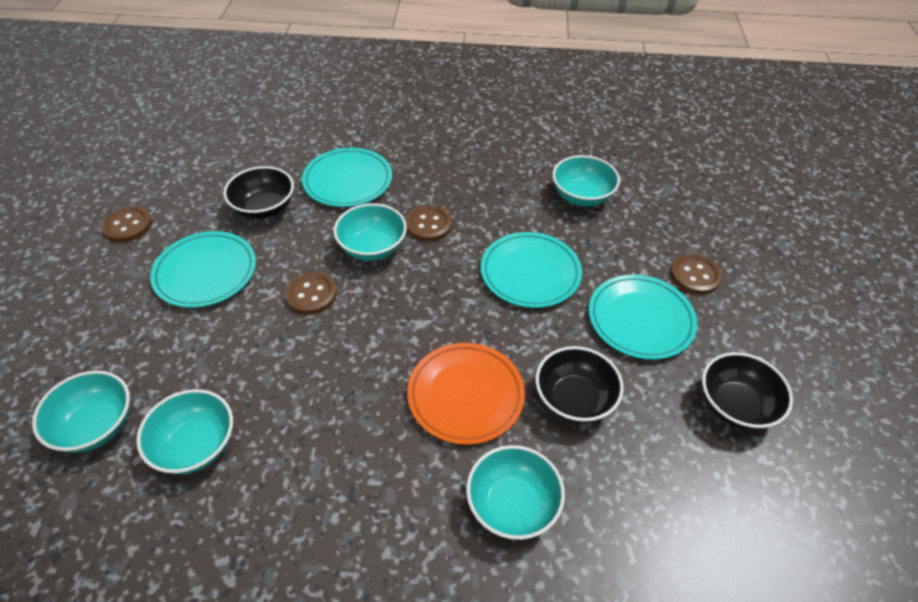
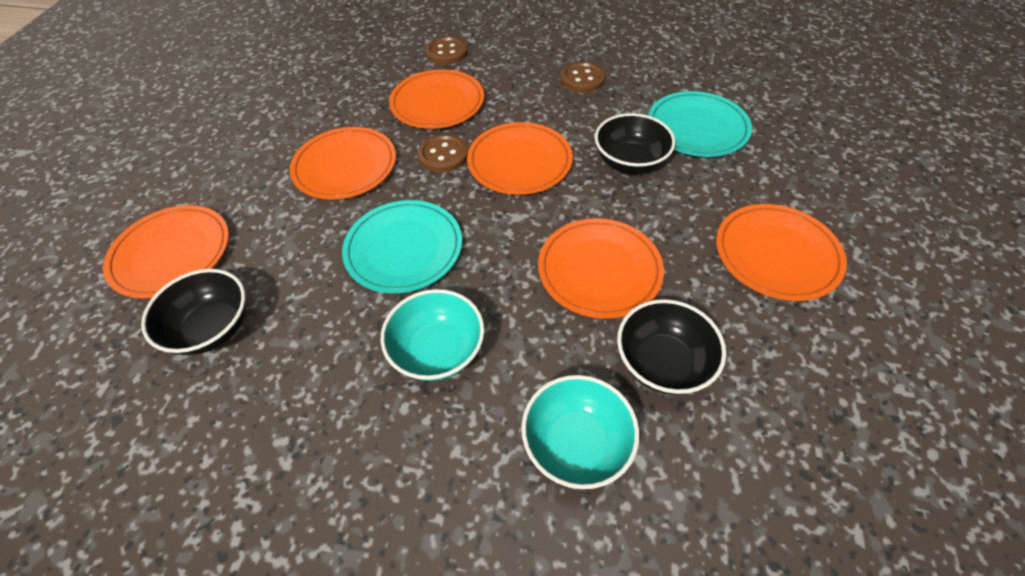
brown button: 4 -> 3
orange plate: 1 -> 6
turquoise bowl: 5 -> 2
turquoise plate: 4 -> 2

